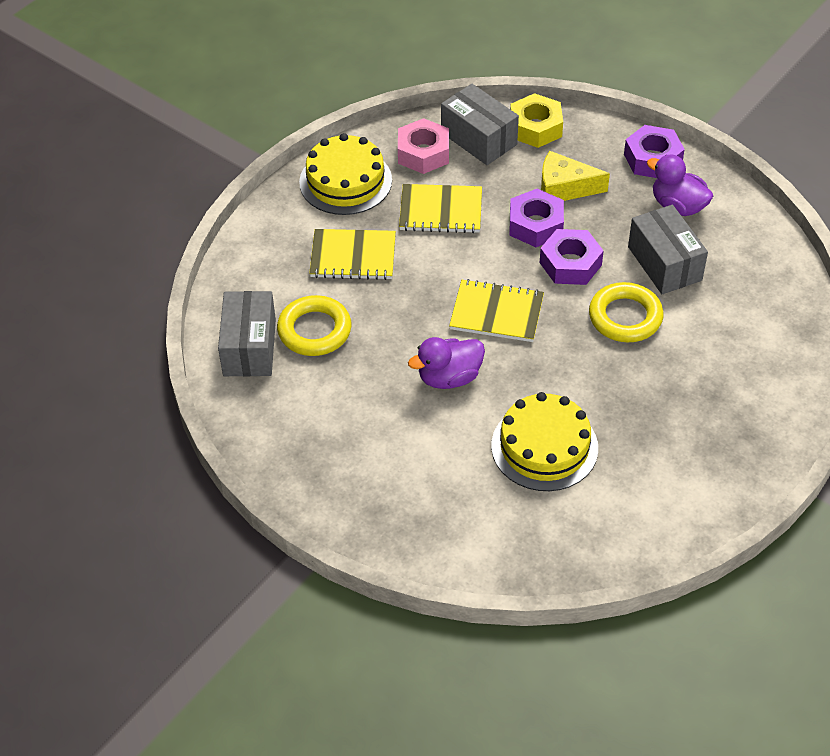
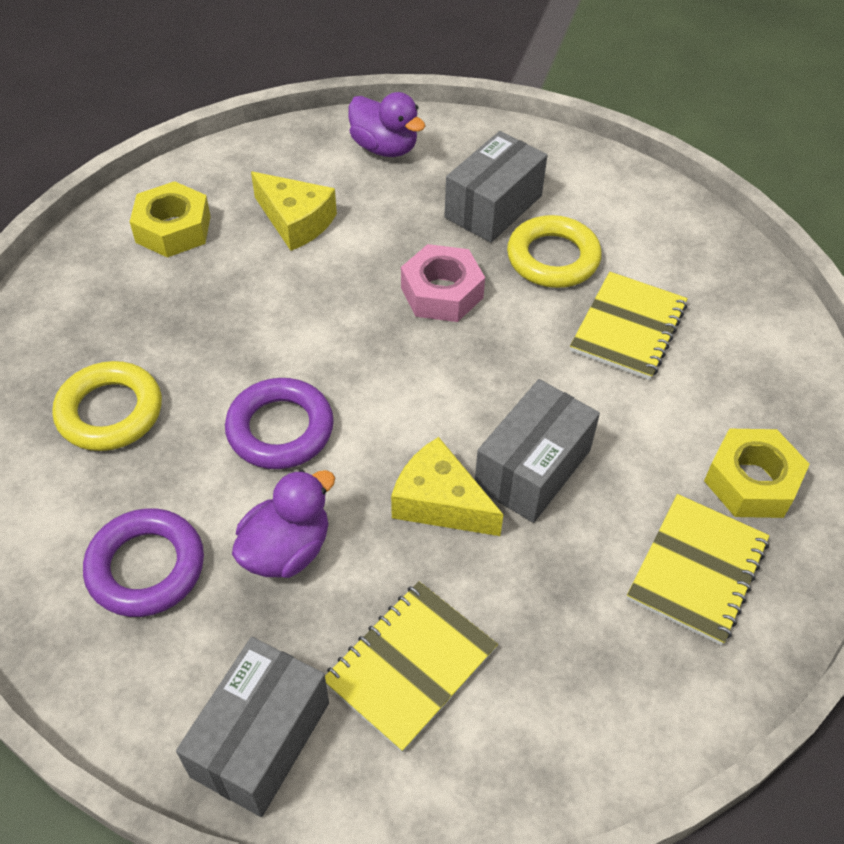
purple nut: 3 -> 0
purple ring: 0 -> 2
yellow cake: 2 -> 0
yellow cheese: 1 -> 2
yellow nut: 1 -> 2

